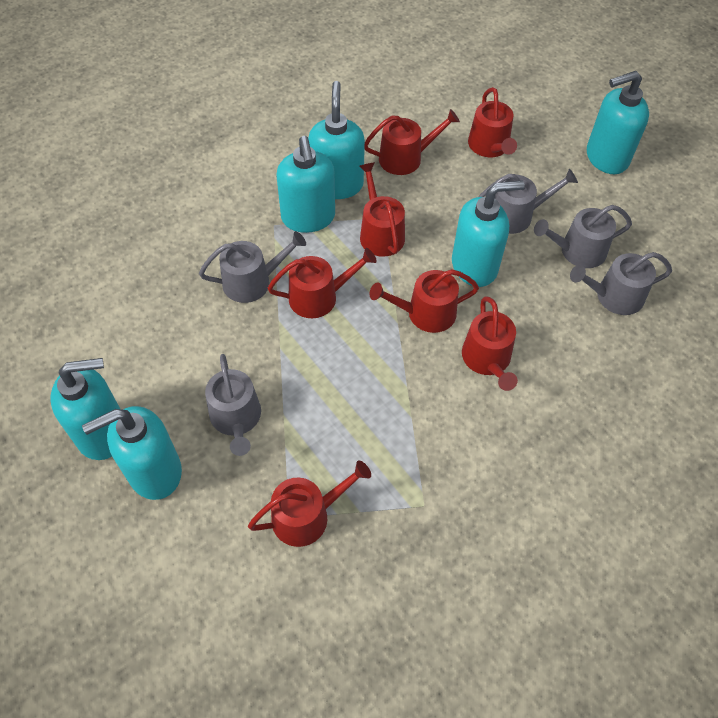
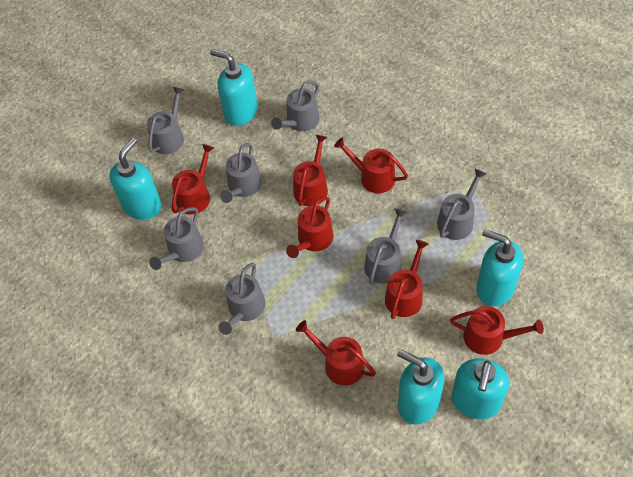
grey watering can: 5 -> 7
turquoise soap dispenser: 6 -> 5

